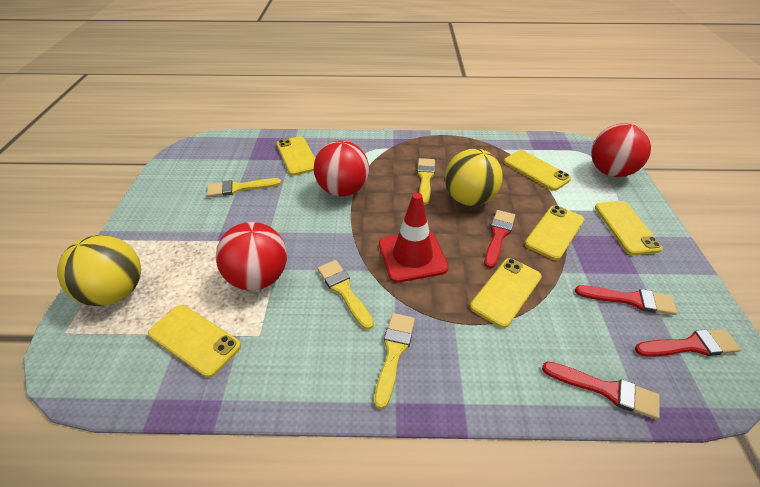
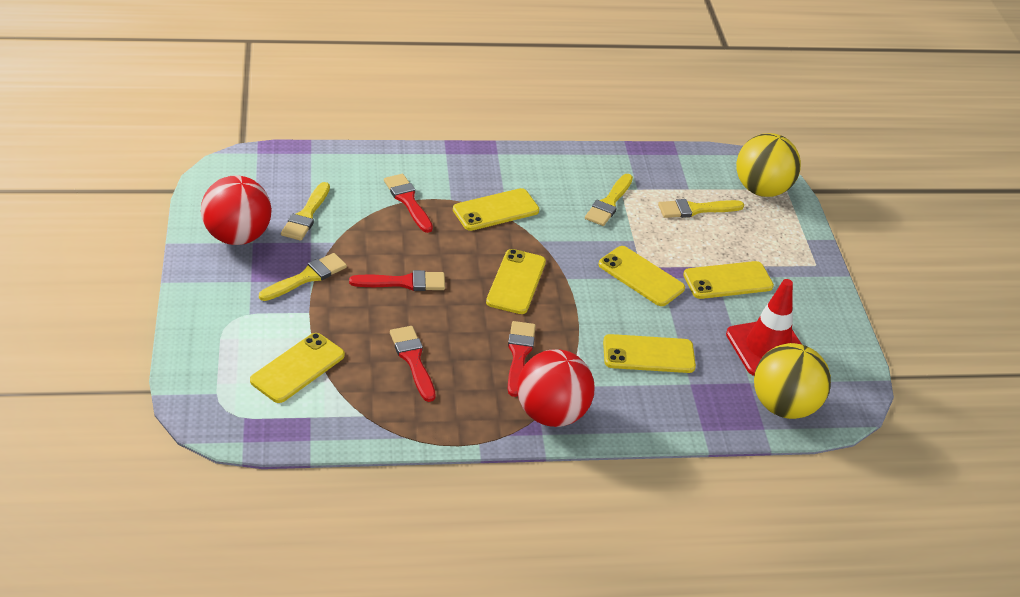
red ball: 3 -> 2

